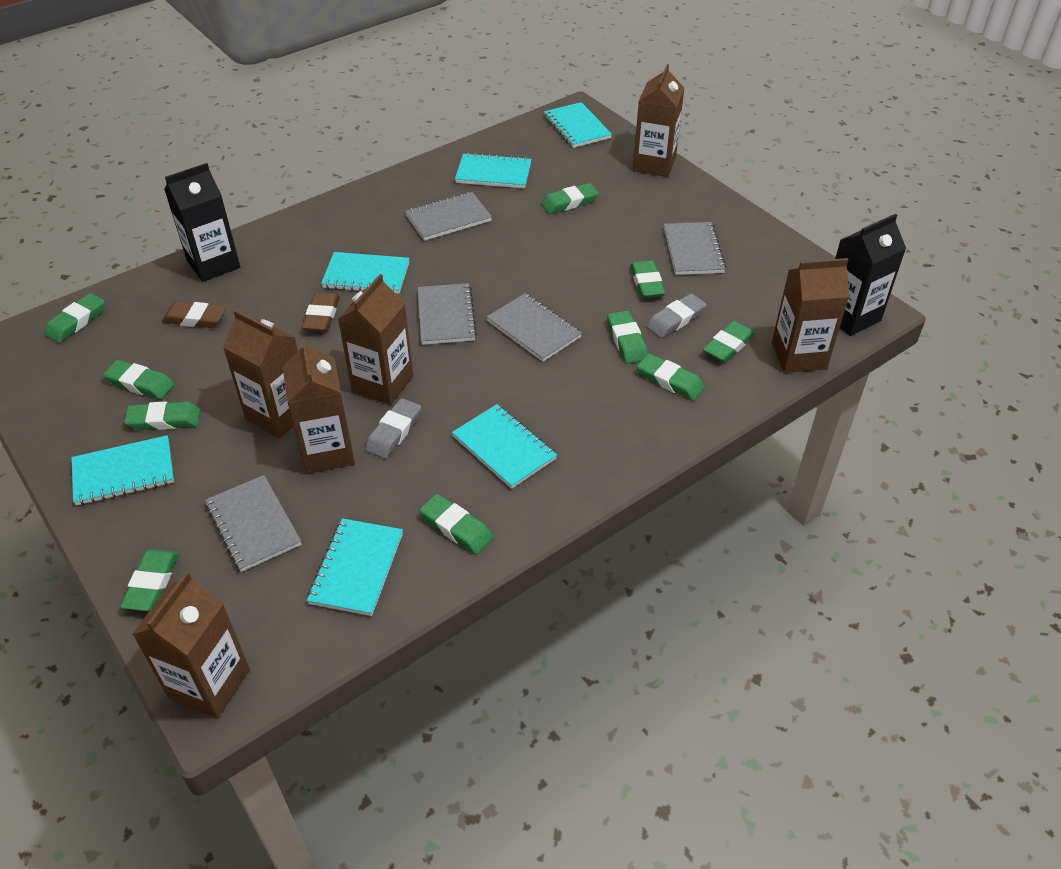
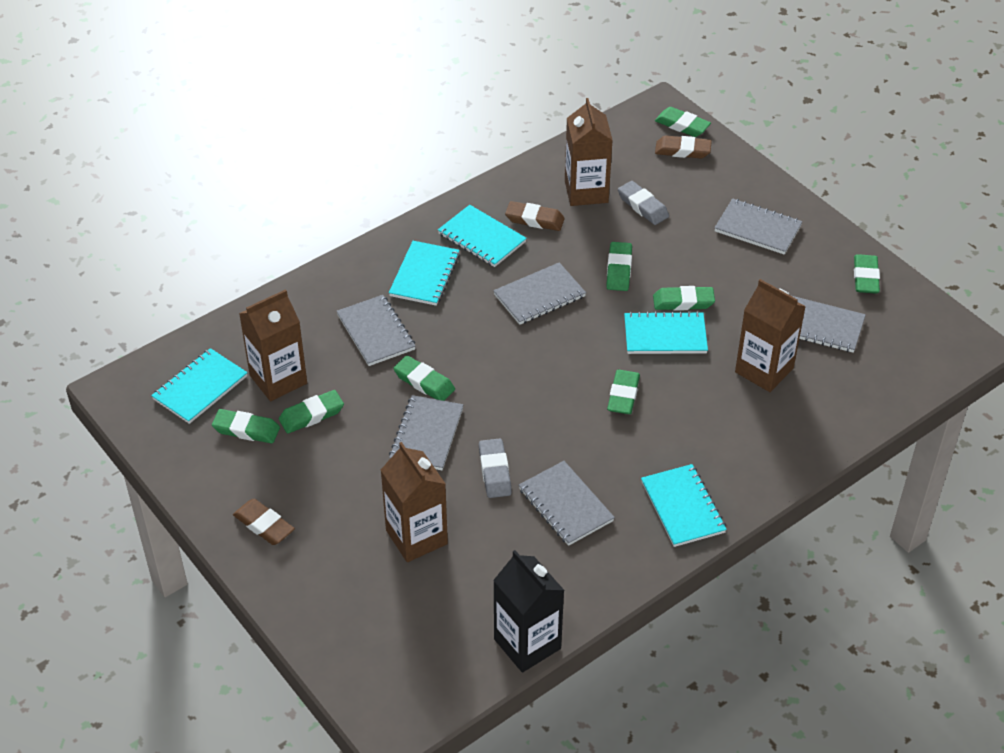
black carton: 2 -> 1
brown carton: 6 -> 4
brown eraser: 2 -> 3
green eraser: 10 -> 8
grey notebook: 5 -> 6
turquoise notebook: 6 -> 5

